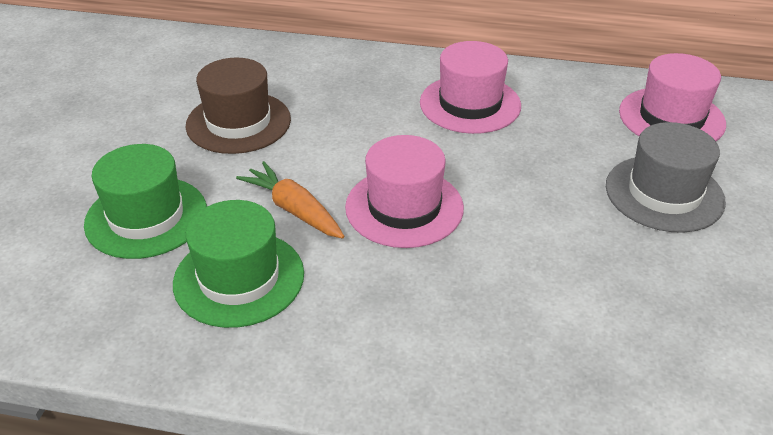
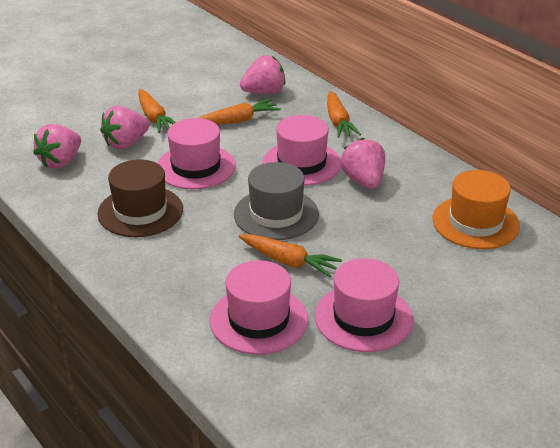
green hat: 2 -> 0
orange carrot: 1 -> 4
orange hat: 0 -> 1
pink hat: 3 -> 4
pink strawberry: 0 -> 4

